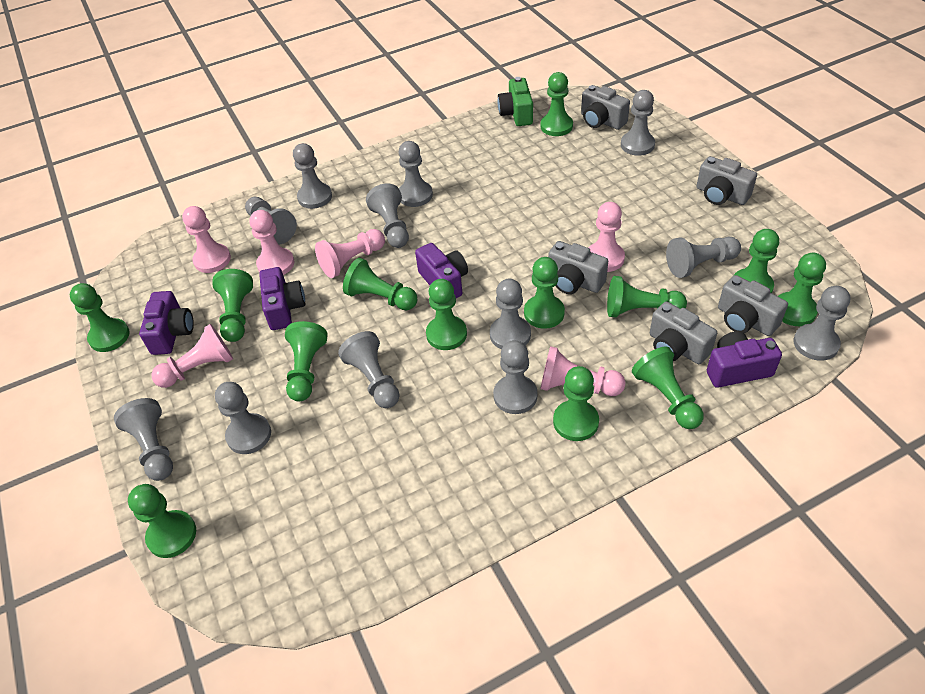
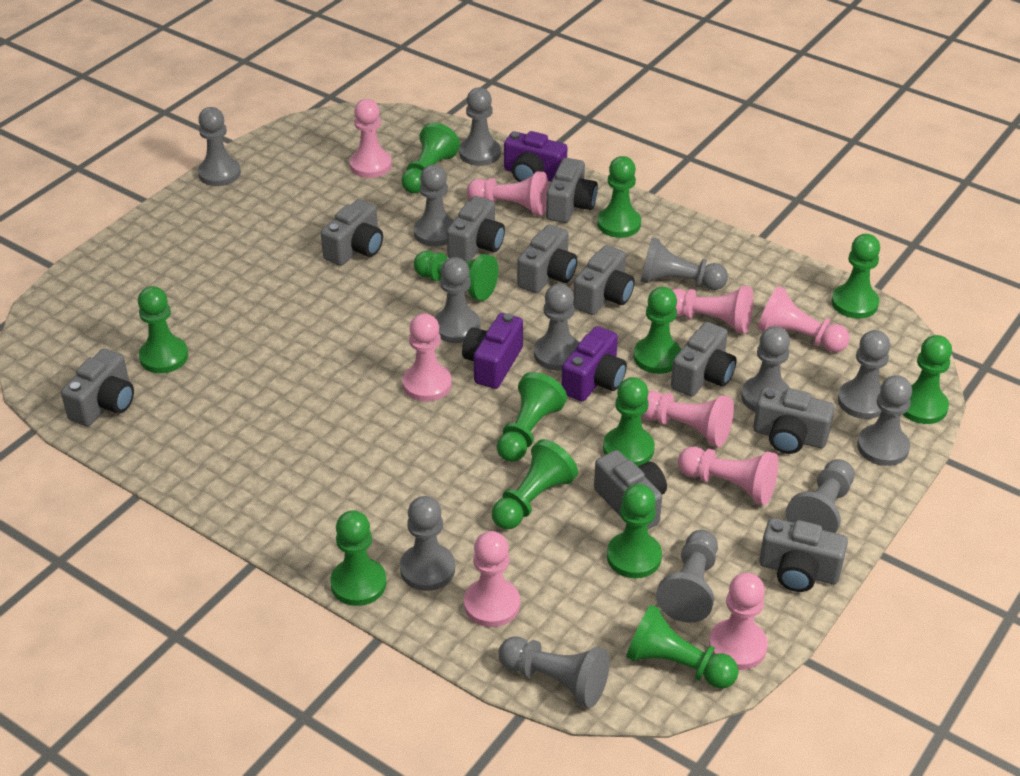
green camera: 1 -> 0
grey camera: 5 -> 10
grey pawn: 12 -> 13
pink pawn: 6 -> 9
purple camera: 4 -> 3

